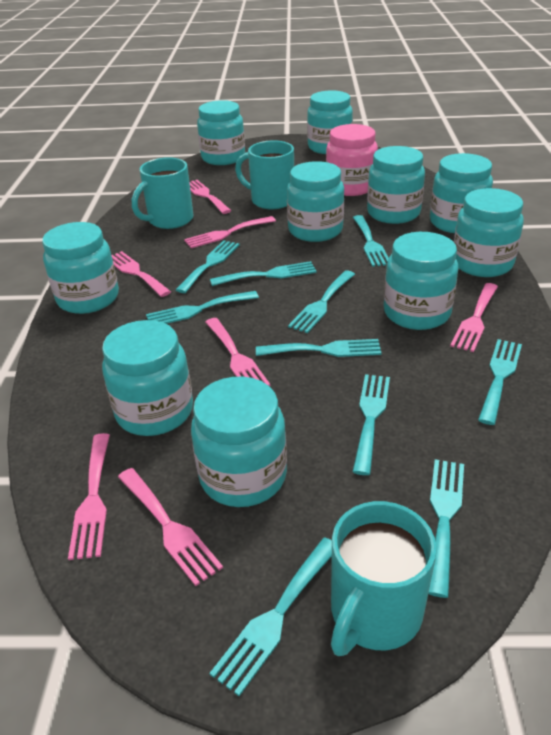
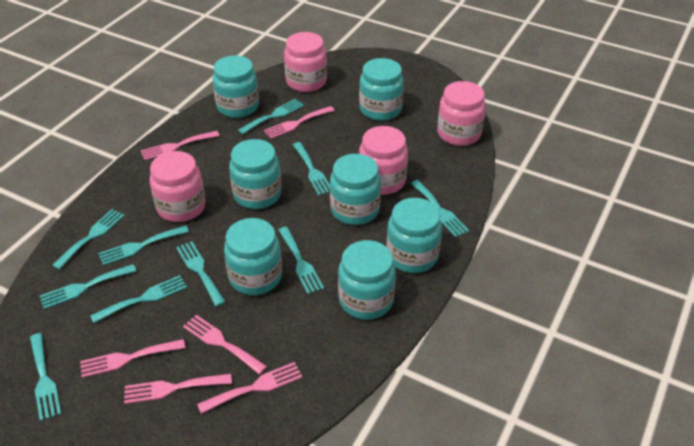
pink fork: 7 -> 6
pink jar: 1 -> 4
turquoise jar: 10 -> 7
turquoise mug: 3 -> 0

